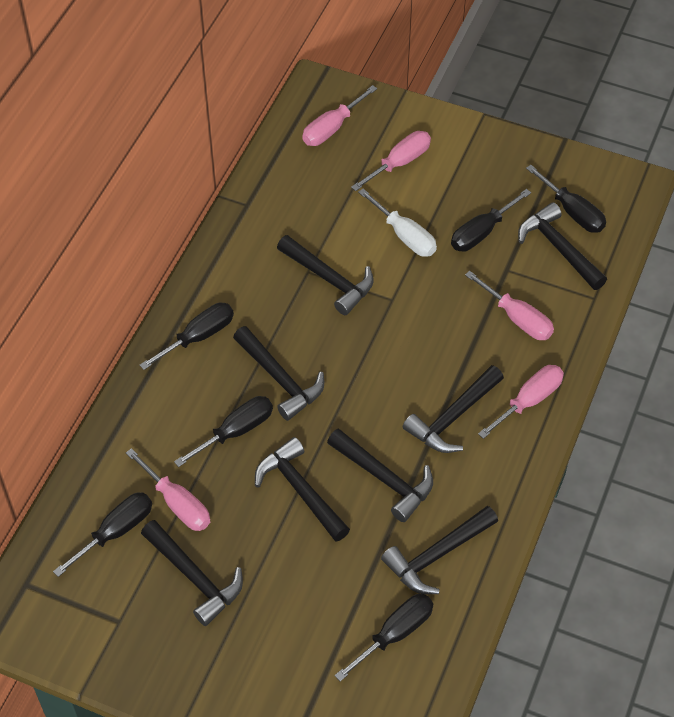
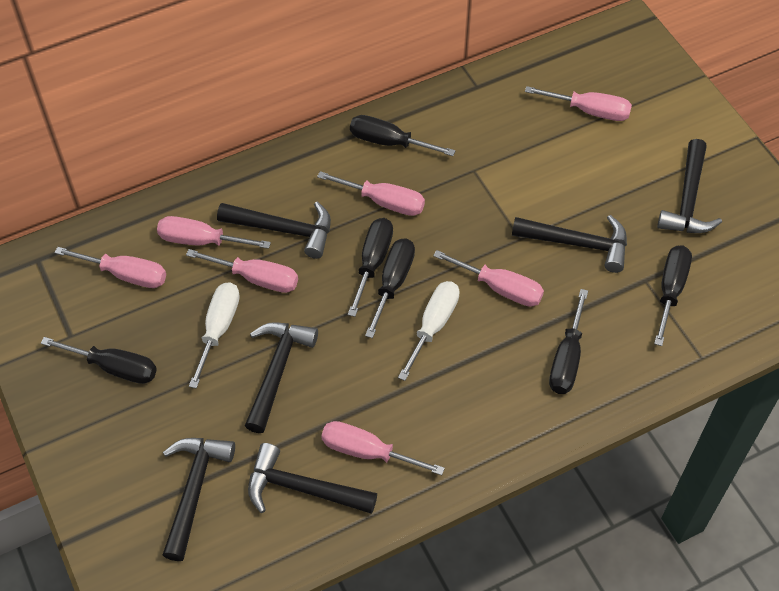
black hammer: 8 -> 6
pink screwdriver: 5 -> 7
white screwdriver: 1 -> 2

